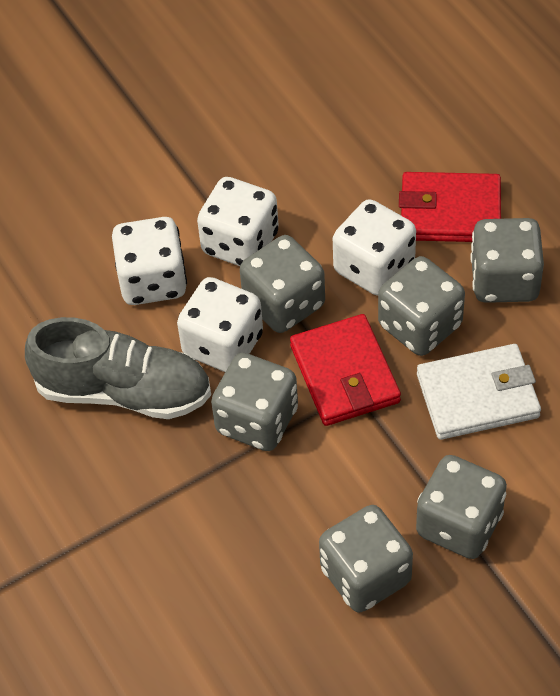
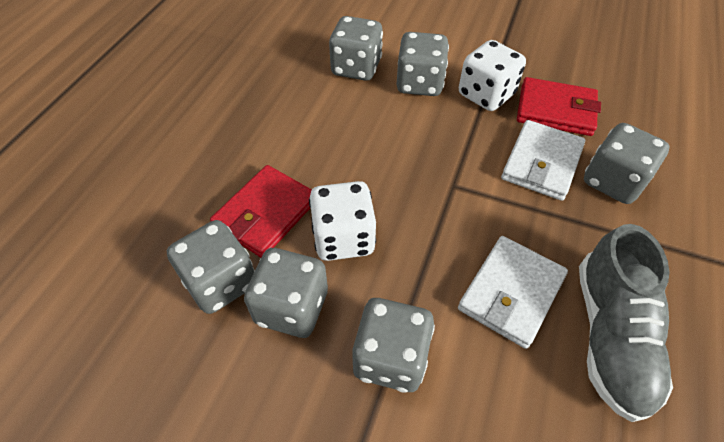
white dice: 4 -> 2
white wallet: 1 -> 2

